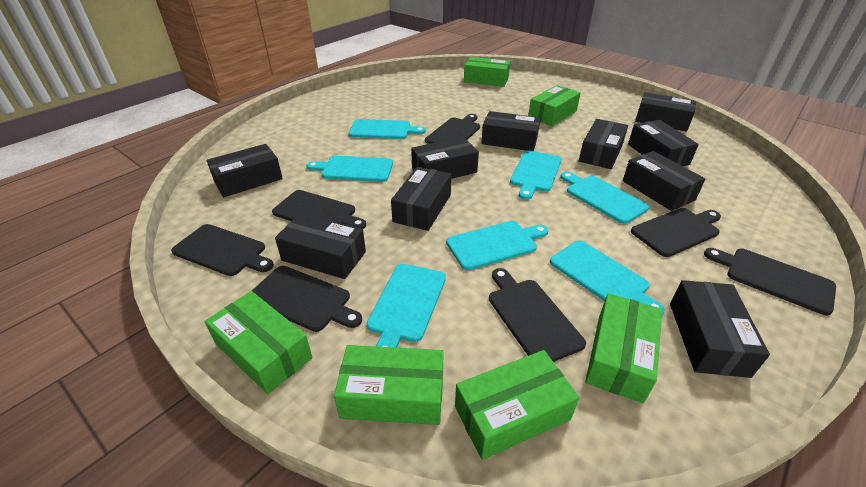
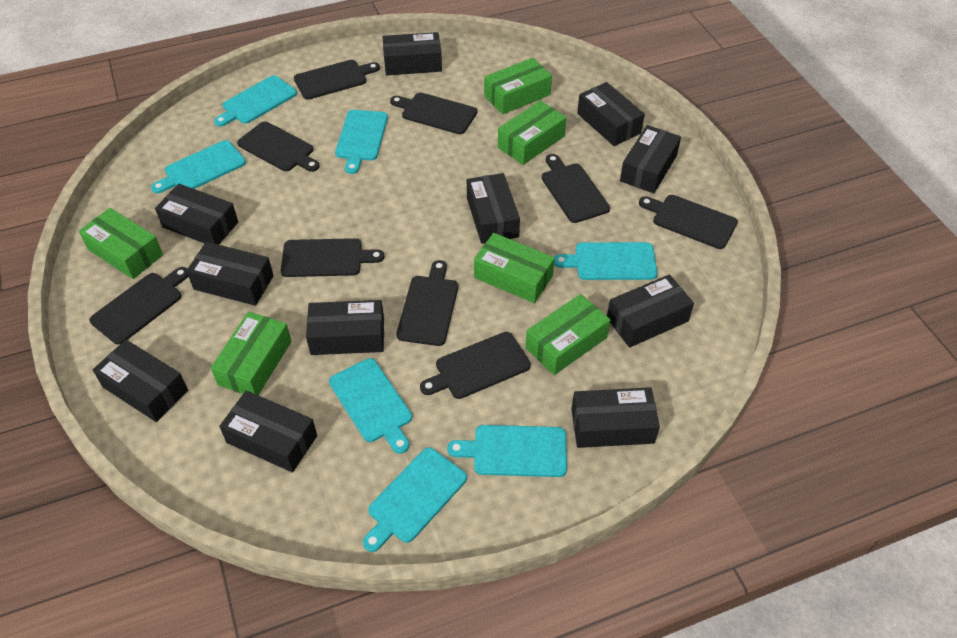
black box: 10 -> 11
black cutting board: 7 -> 9

